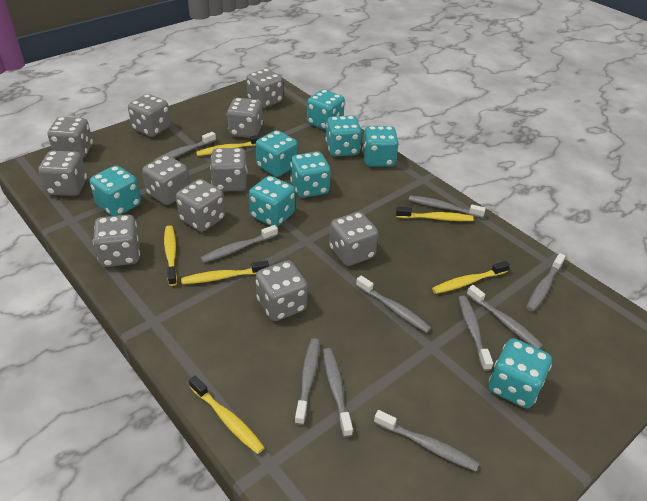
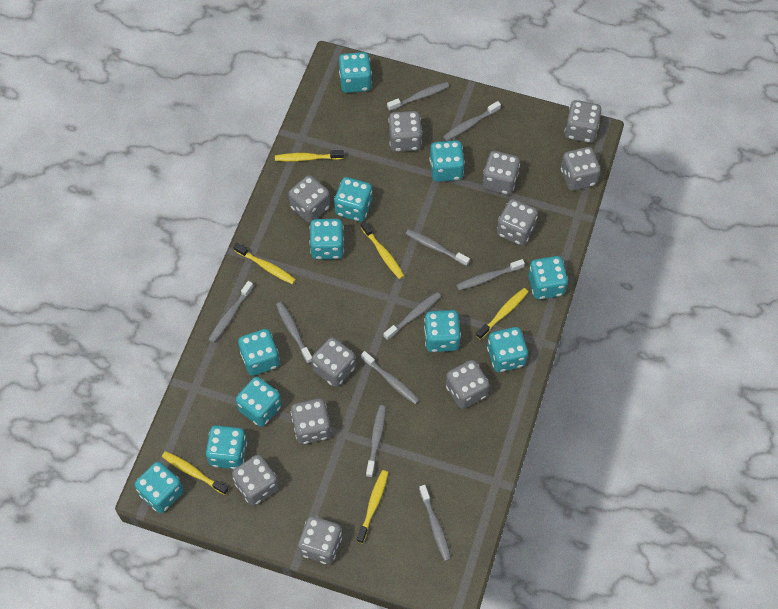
turquoise dice: 8 -> 11

